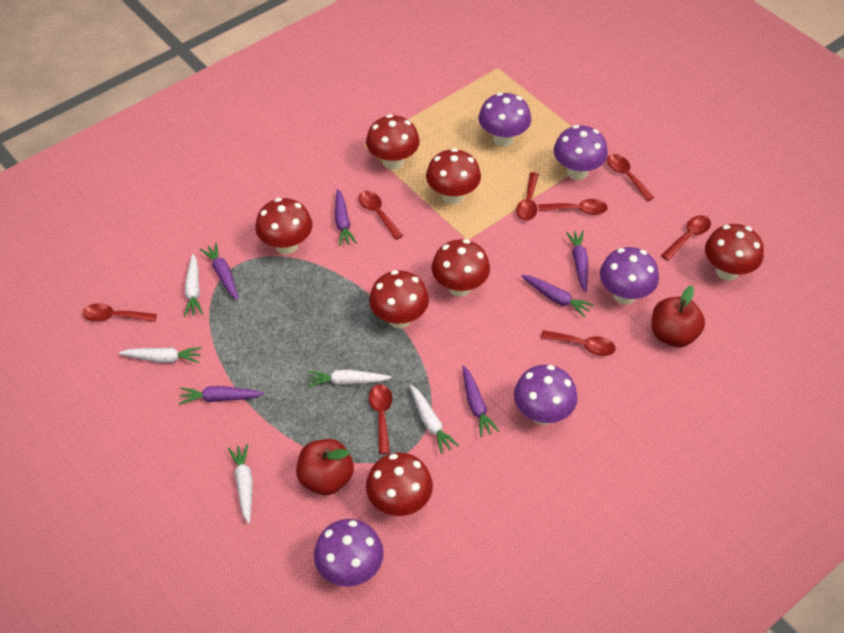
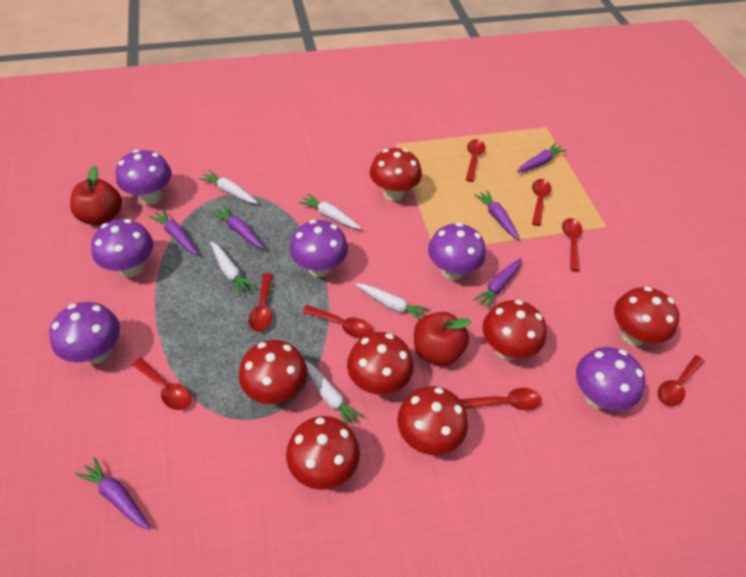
purple mushroom: 5 -> 6

